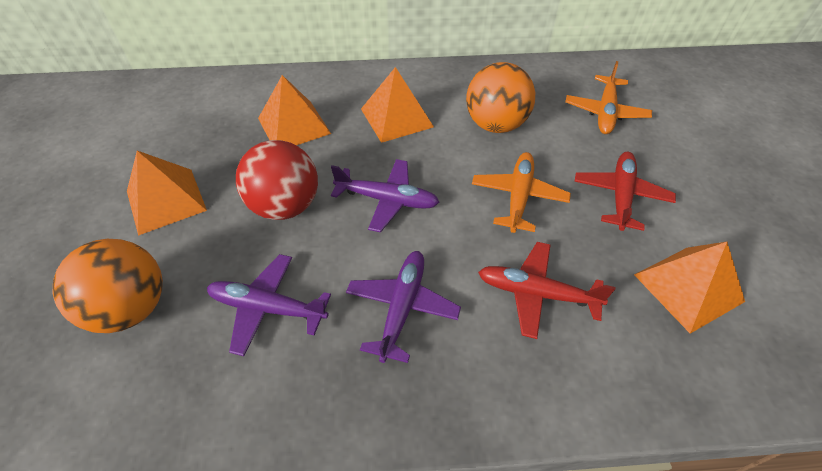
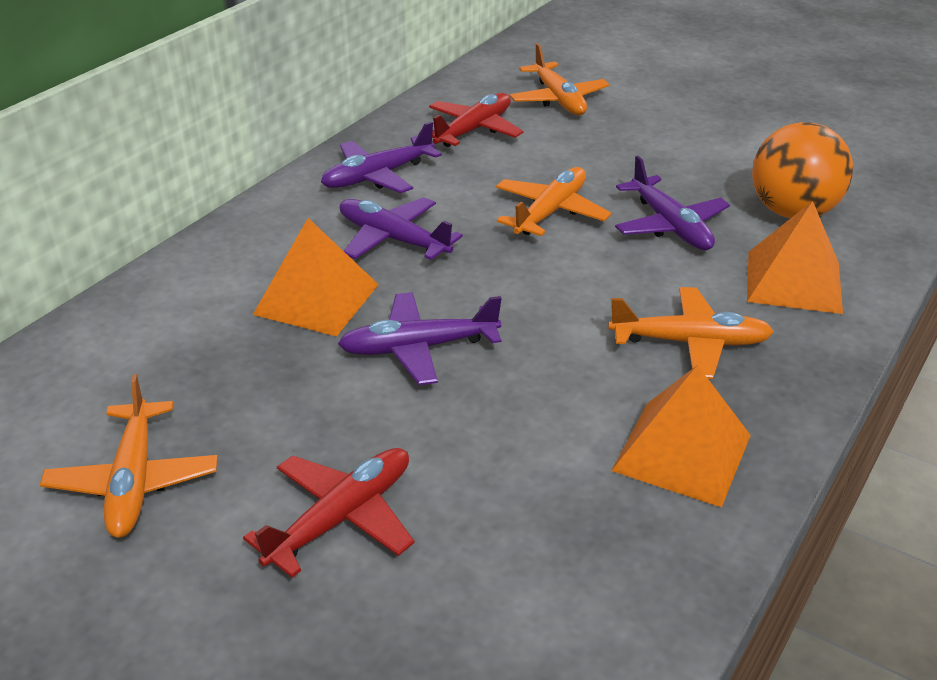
orange ball: 2 -> 1
orange plane: 2 -> 4
orange pyramid: 4 -> 3
purple plane: 3 -> 4
red ball: 1 -> 0

